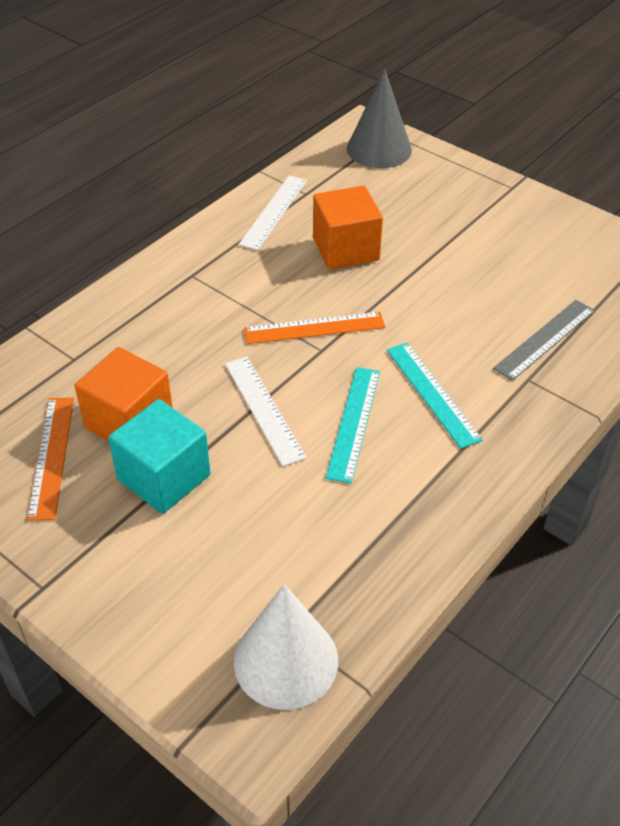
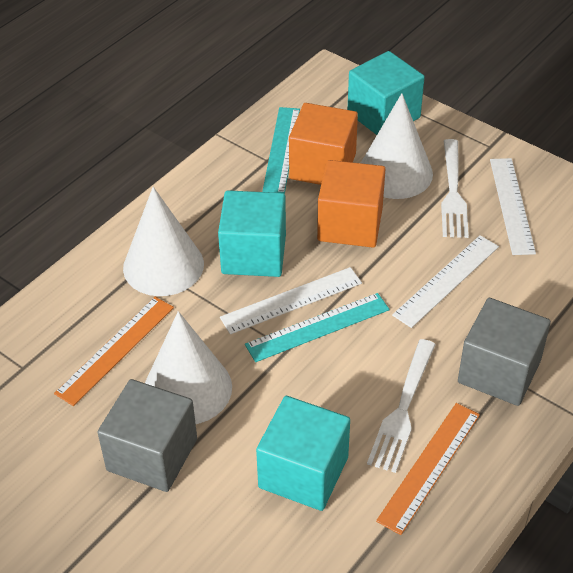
grey cone: 1 -> 0
grey cube: 0 -> 2
grey ruler: 1 -> 0
turquoise cube: 1 -> 3
white cone: 1 -> 3
white fork: 0 -> 2
white ruler: 2 -> 3

